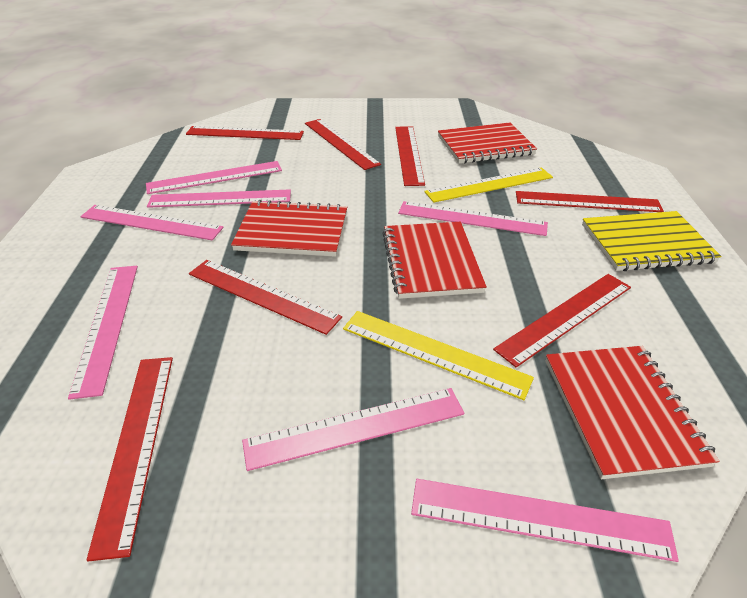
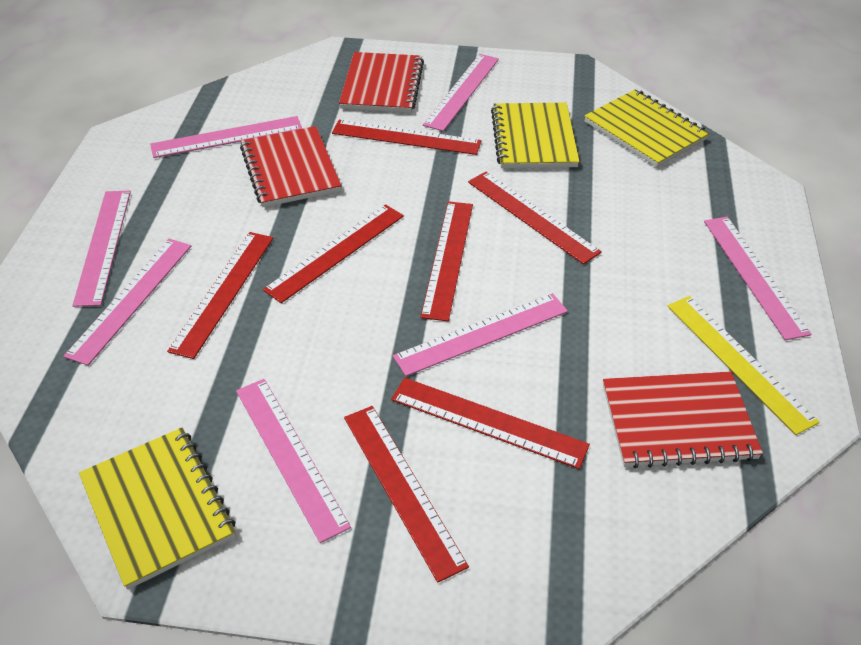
red notebook: 4 -> 3
yellow notebook: 1 -> 3
yellow ruler: 2 -> 1

